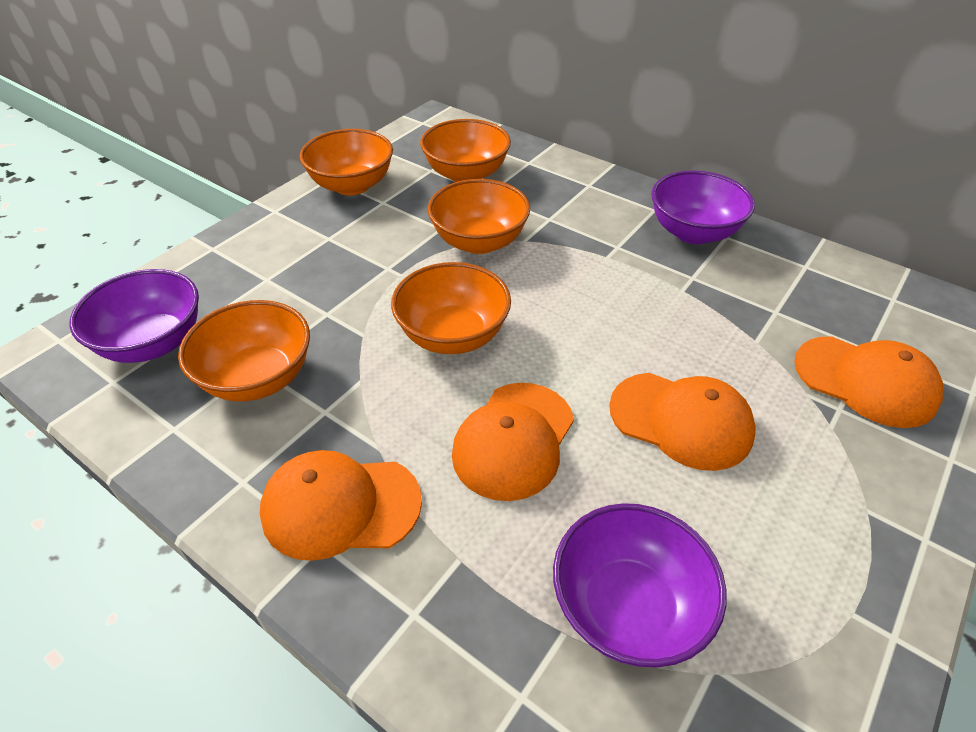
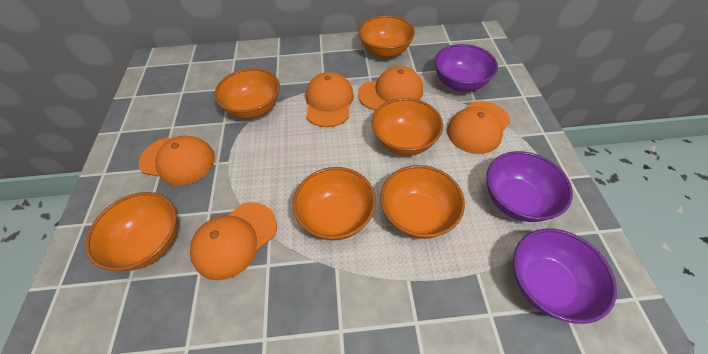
orange bowl: 5 -> 6
orange cap: 4 -> 5

